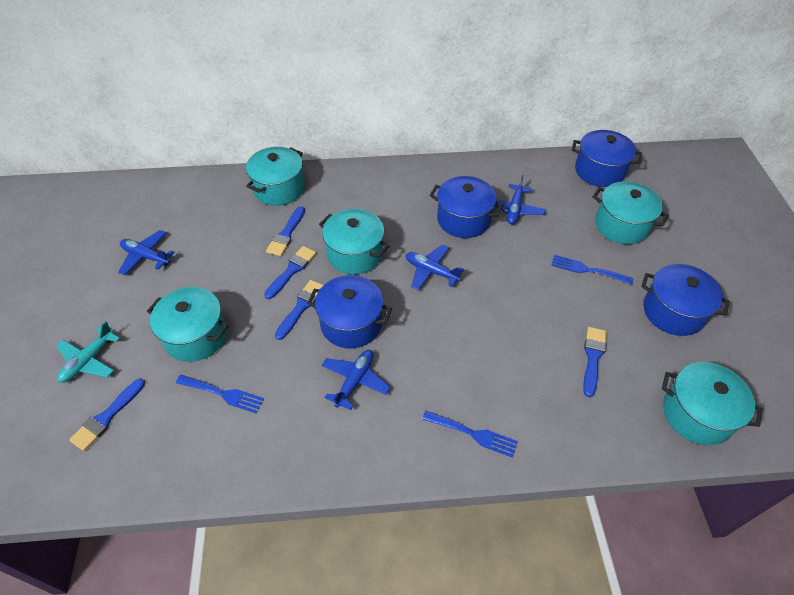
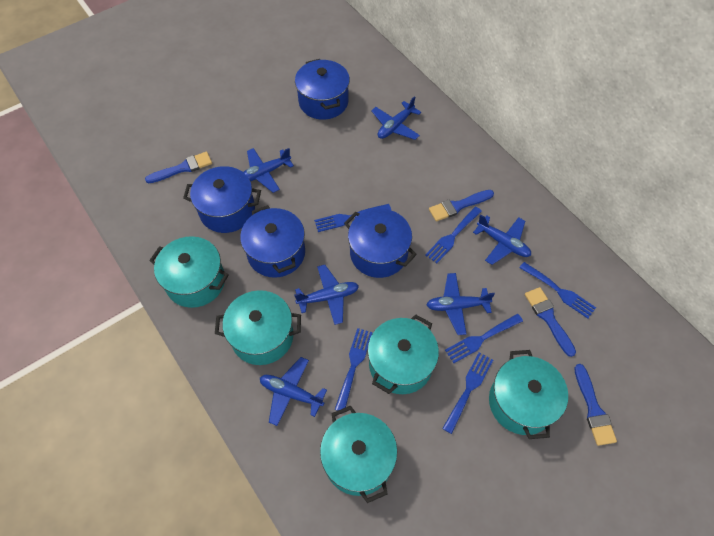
blue brush: 5 -> 4
blue fork: 3 -> 6
blue plane: 4 -> 6
turquoise plane: 1 -> 0

